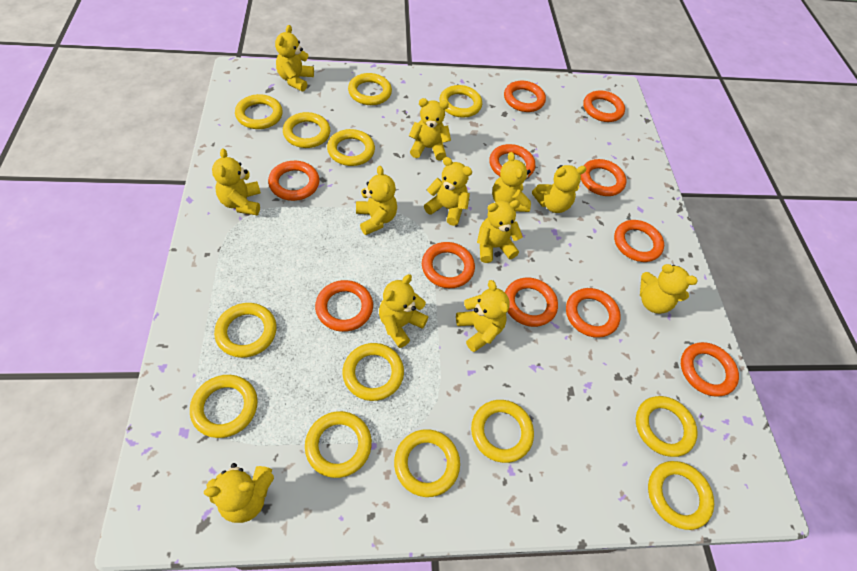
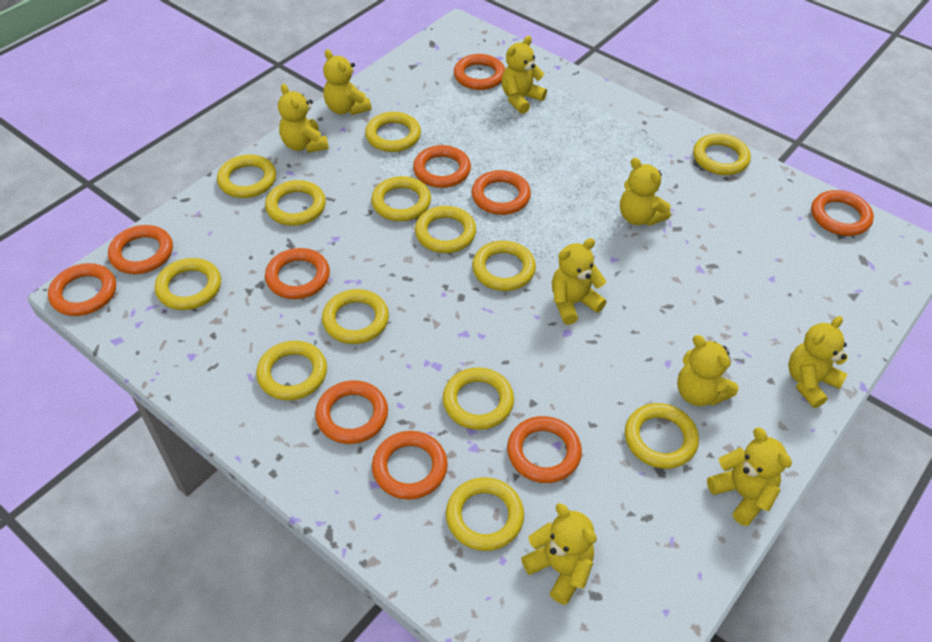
orange ring: 11 -> 10
yellow teddy bear: 12 -> 9

